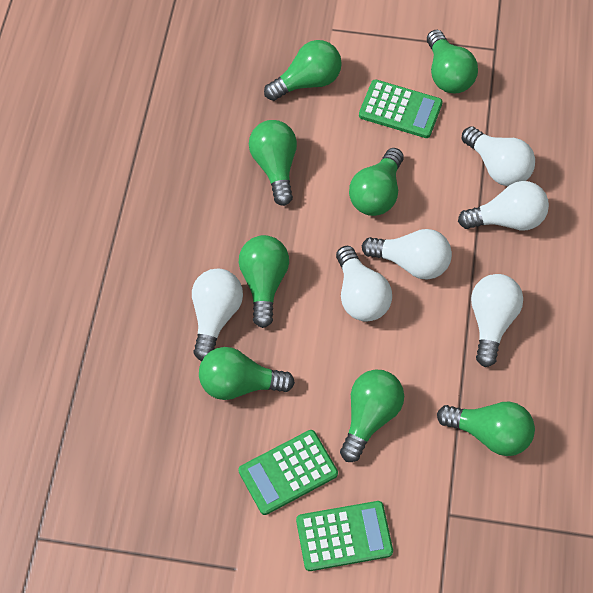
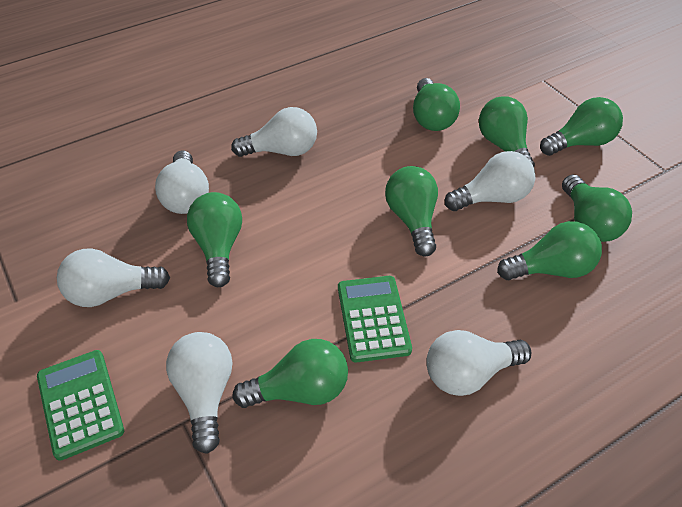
green calculator: 3 -> 2

